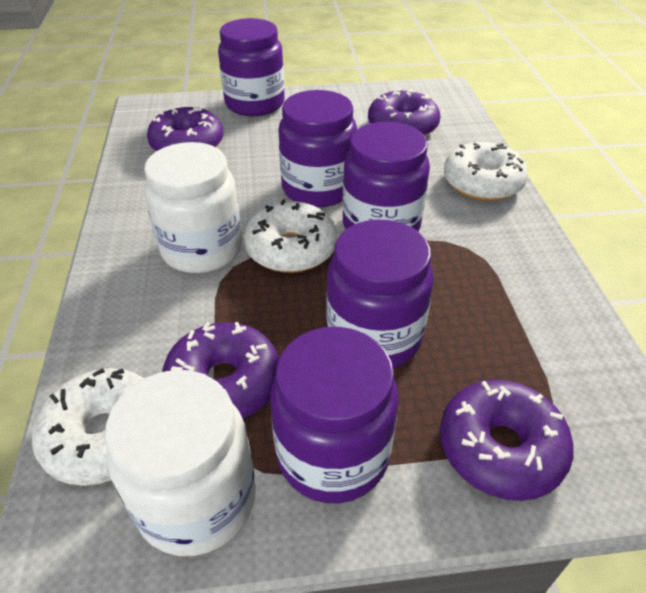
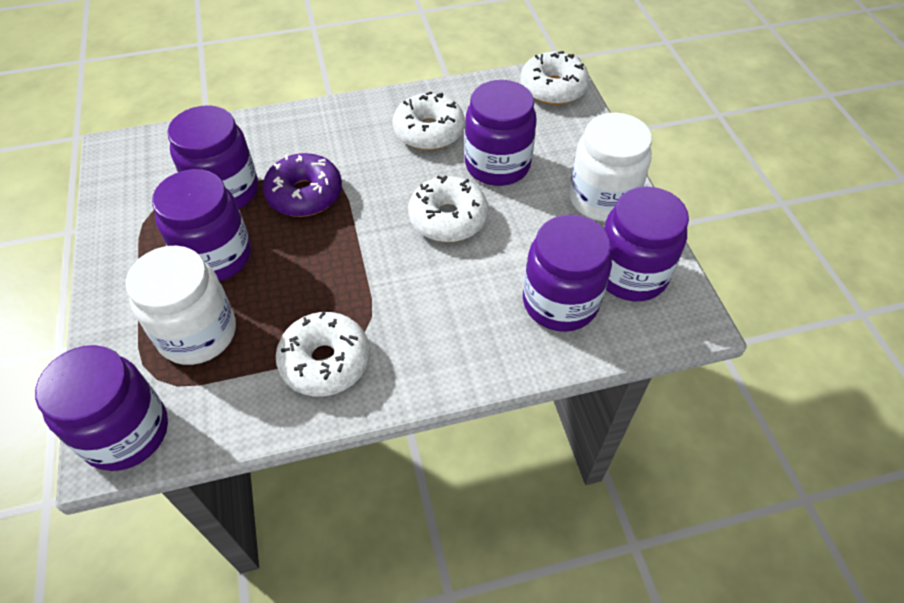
purple donut: 4 -> 1
purple jar: 5 -> 6
white donut: 3 -> 4

